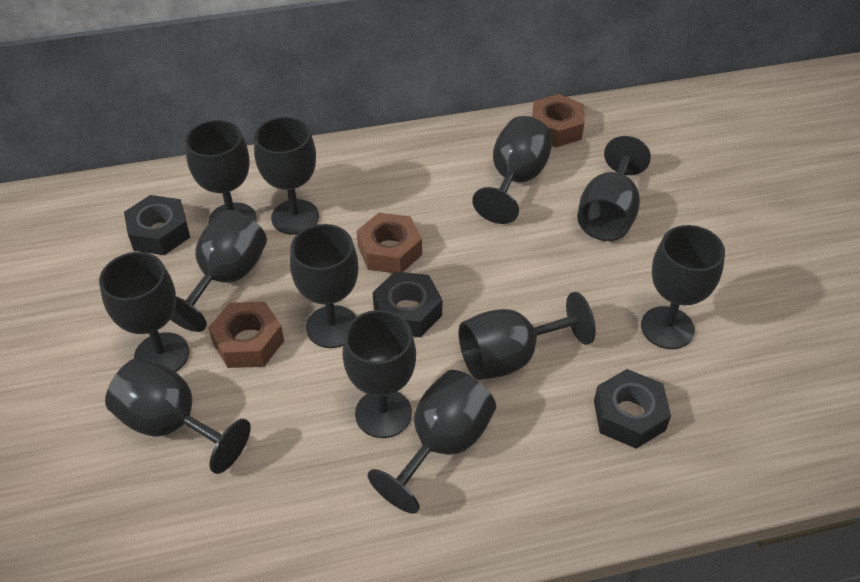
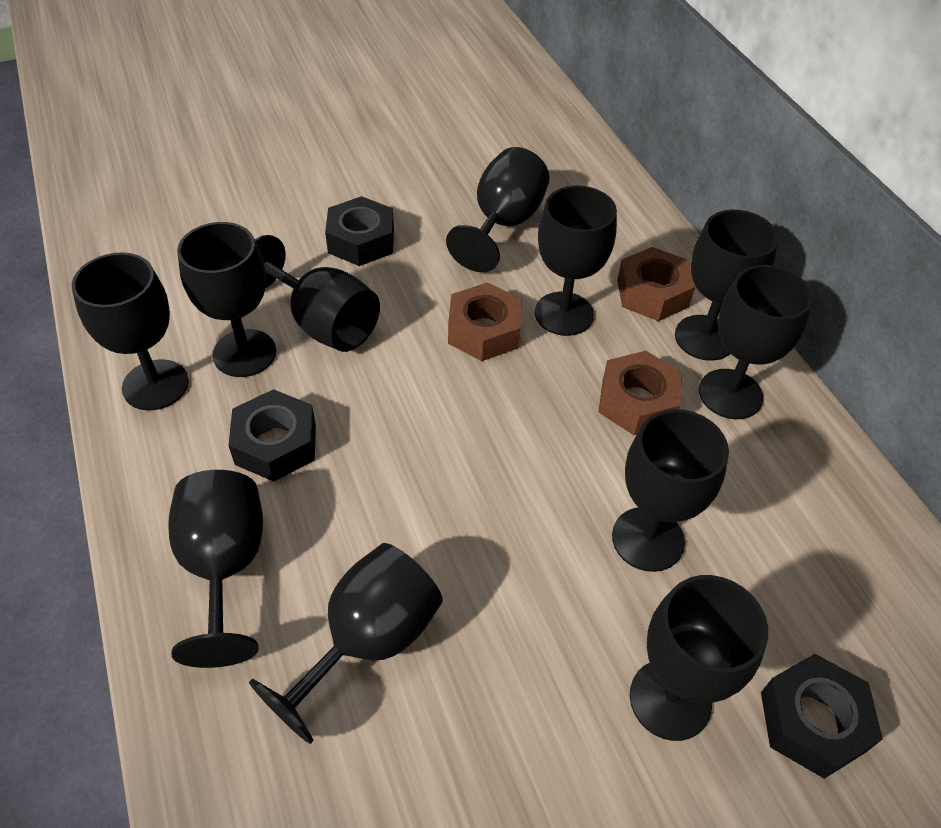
black goblet: 12 -> 11

